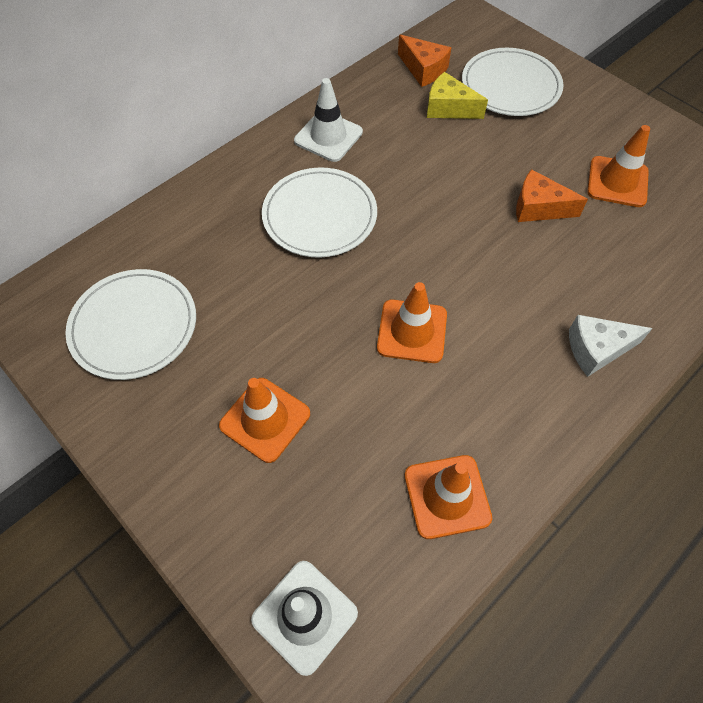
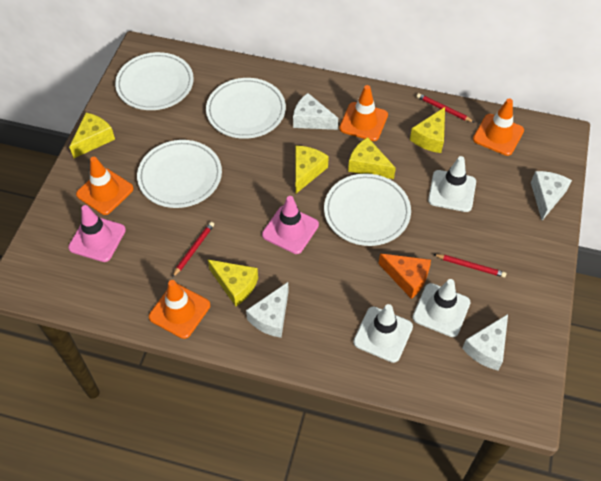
orange cheese: 2 -> 1
pink traffic cone: 0 -> 2
red pencil: 0 -> 3
white cheese: 1 -> 4
white plate: 3 -> 4
white traffic cone: 2 -> 3
yellow cheese: 1 -> 5

